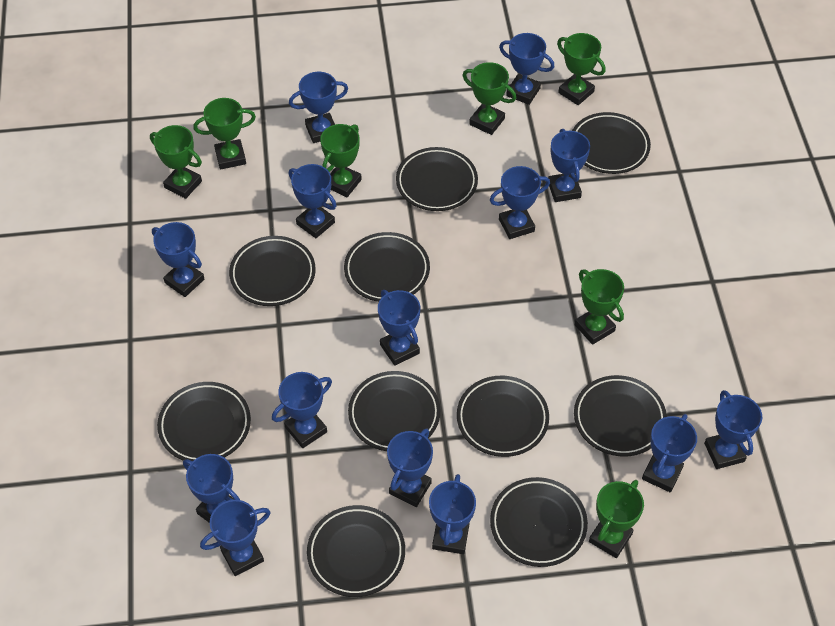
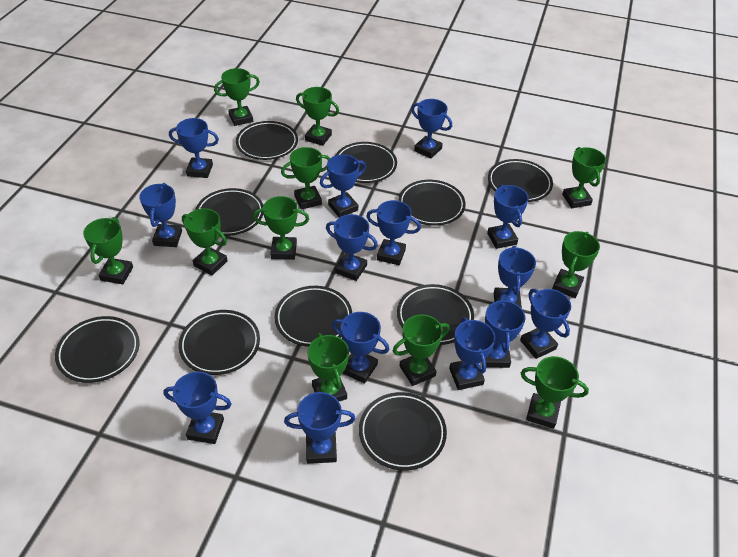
green trophy: 7 -> 11

